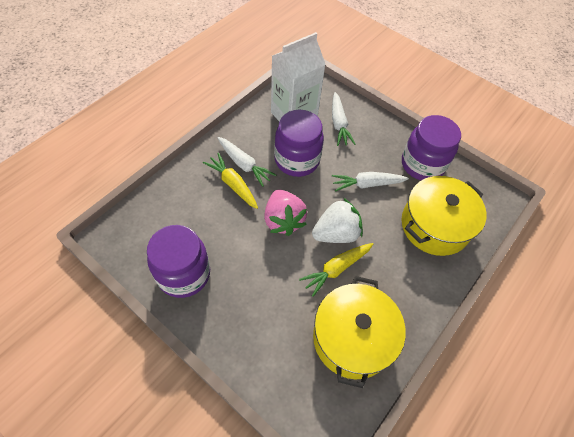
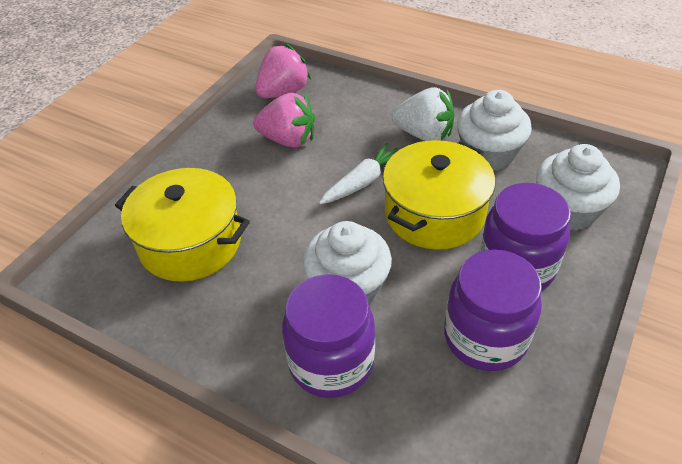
pink strawberry: 1 -> 2
white carrot: 3 -> 1
white carton: 1 -> 0
white cupcake: 0 -> 3
yellow carrot: 2 -> 0

